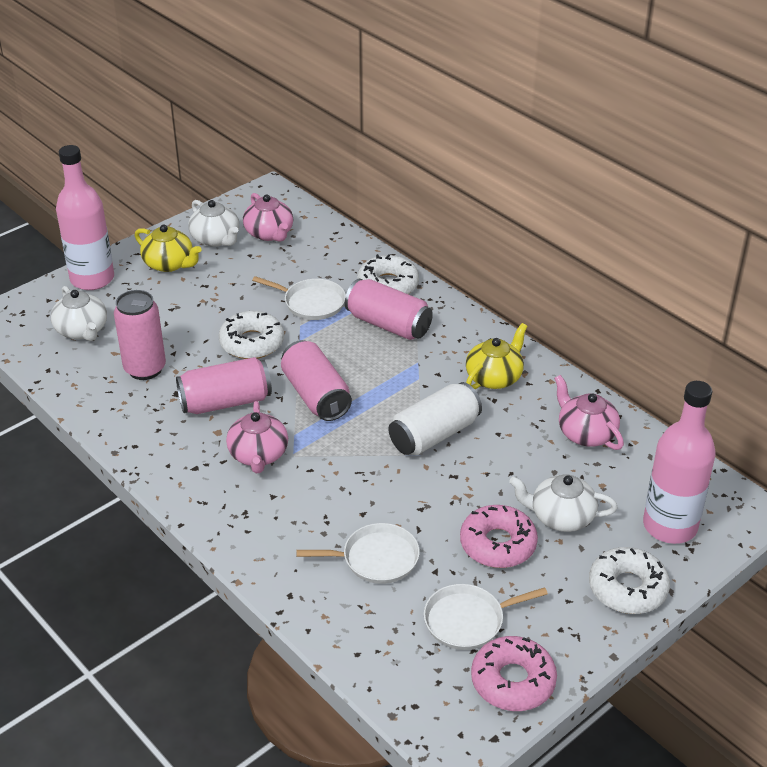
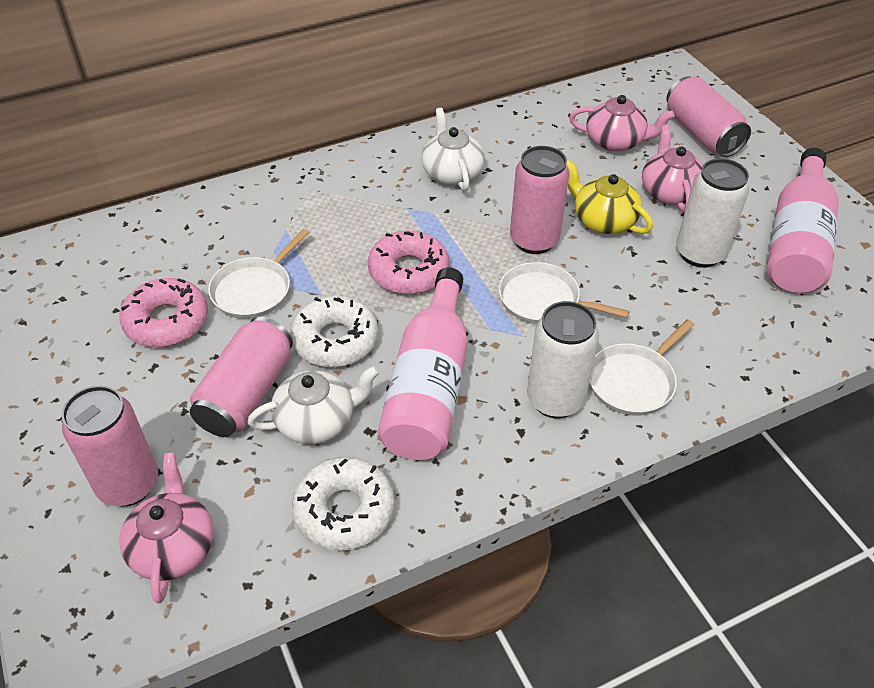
white can: 1 -> 2
white donut: 3 -> 2
white teapot: 3 -> 2
yellow teapot: 2 -> 1

